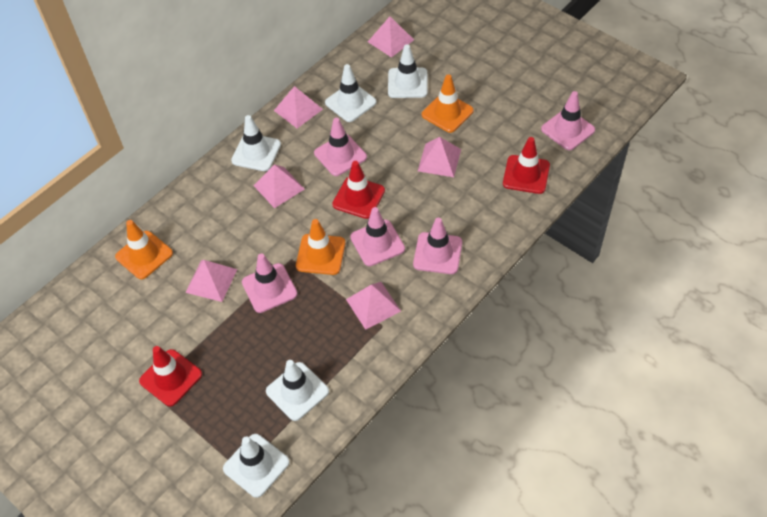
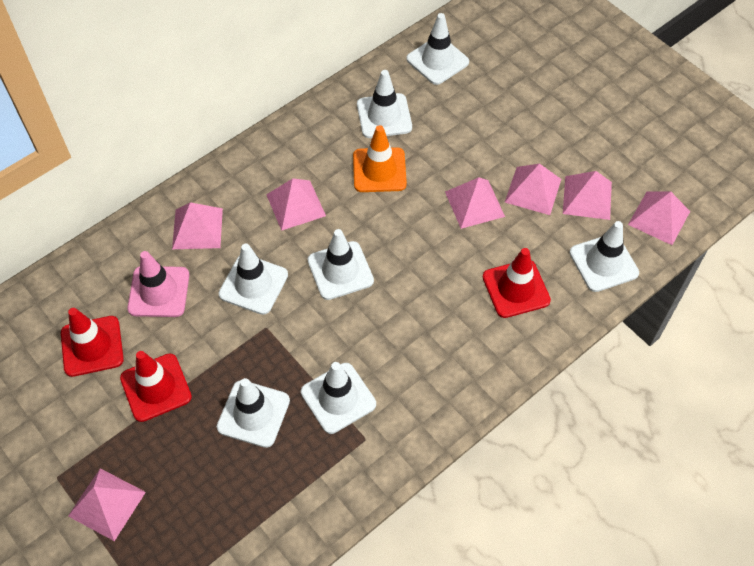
orange traffic cone: 3 -> 1
pink pyramid: 6 -> 7
pink traffic cone: 5 -> 1
white traffic cone: 5 -> 7

